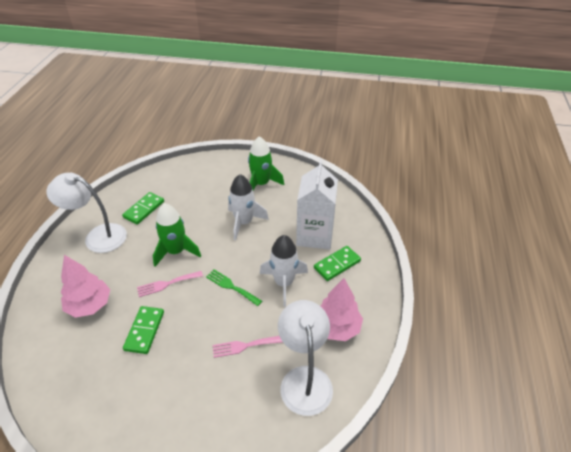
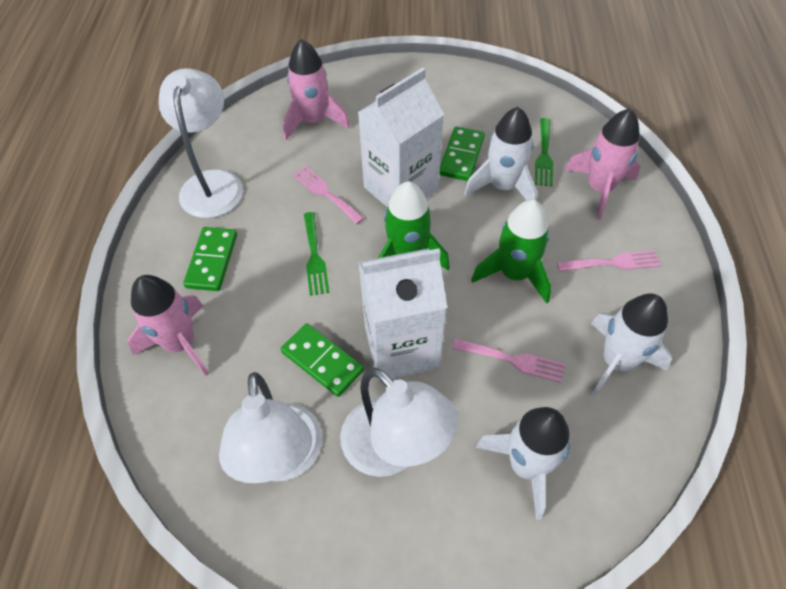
green fork: 1 -> 2
pink fork: 2 -> 3
pink rocket: 0 -> 3
pink tree: 2 -> 0
white carton: 1 -> 2
white lamp: 2 -> 3
white rocket: 2 -> 3

